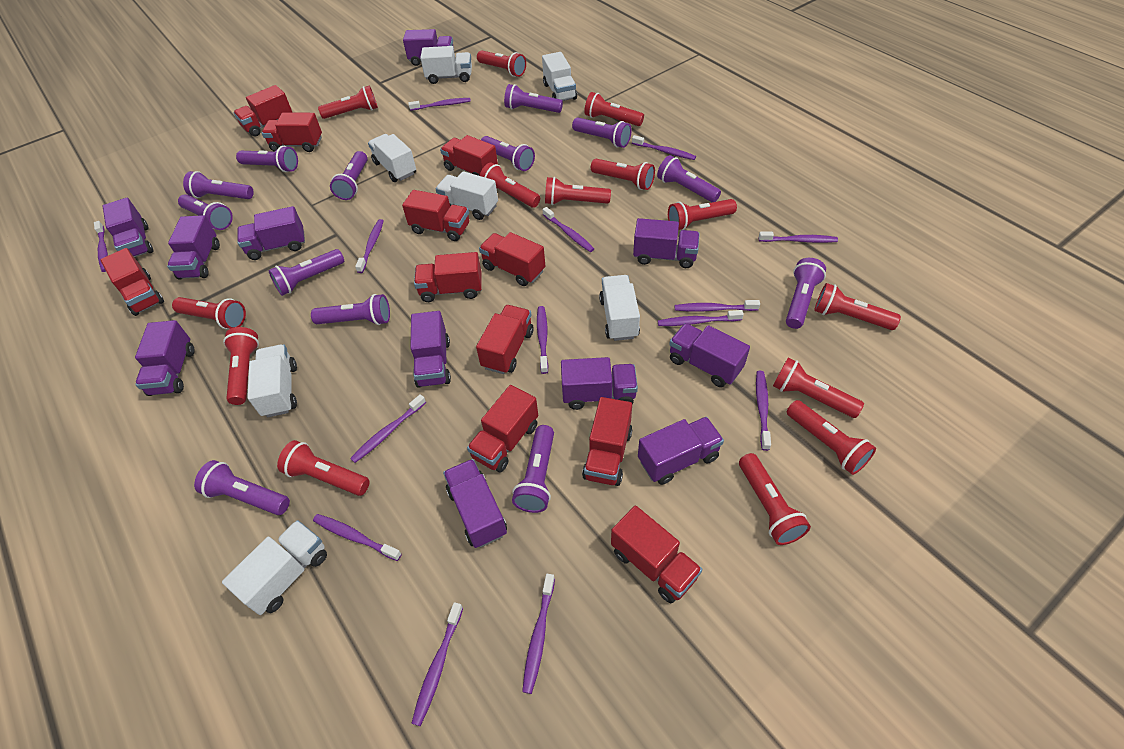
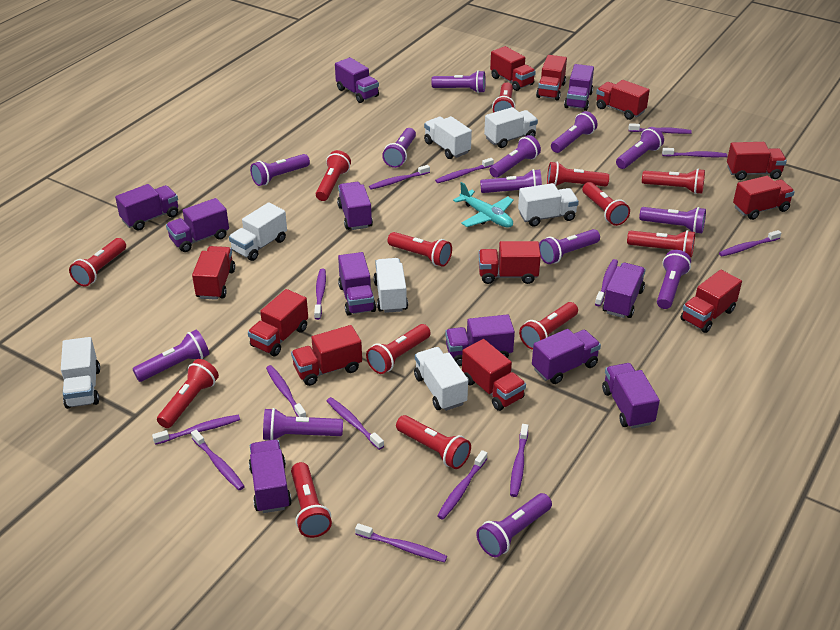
red flashlight: 14 -> 13
turquoise plane: 0 -> 1

